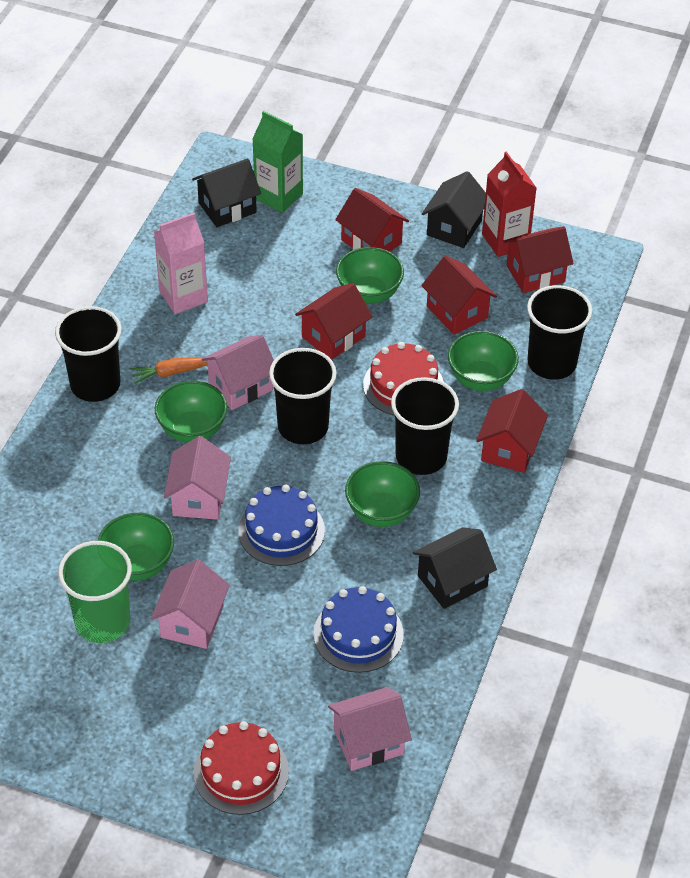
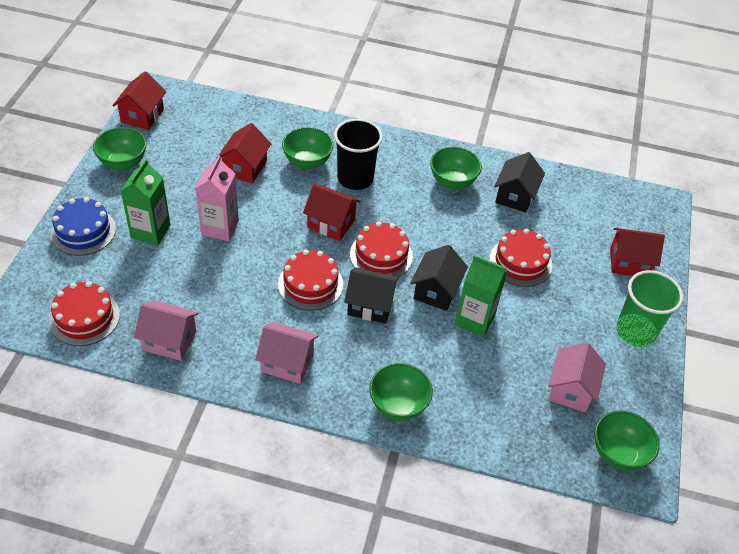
black cup: 4 -> 1
blue cake: 2 -> 1
green carton: 1 -> 2
orange carrot: 1 -> 0
pink house: 4 -> 3
red cake: 2 -> 4
red carton: 1 -> 0
red house: 5 -> 4

